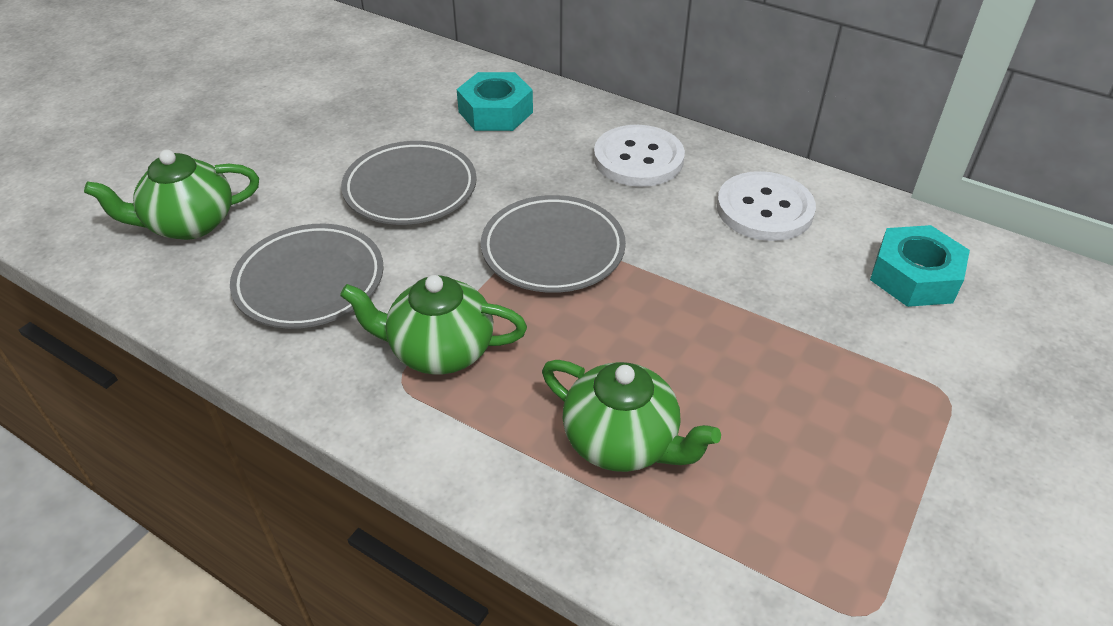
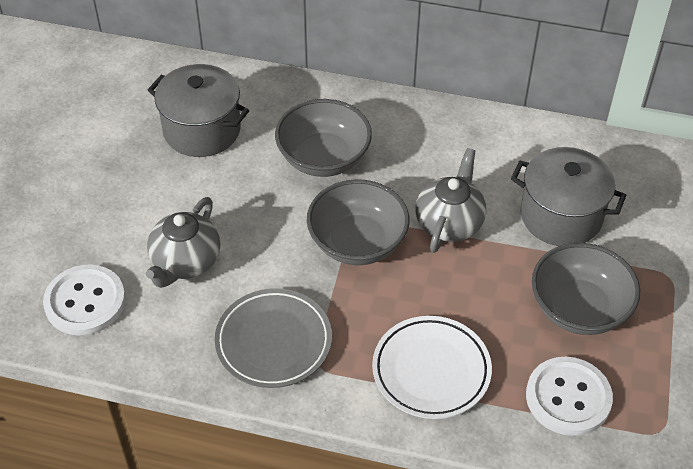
green teapot: 3 -> 0
grey bowl: 0 -> 3
grey plate: 3 -> 1
grey pot: 0 -> 2
grey teapot: 0 -> 2
turquoise nut: 2 -> 0
white plate: 0 -> 1

